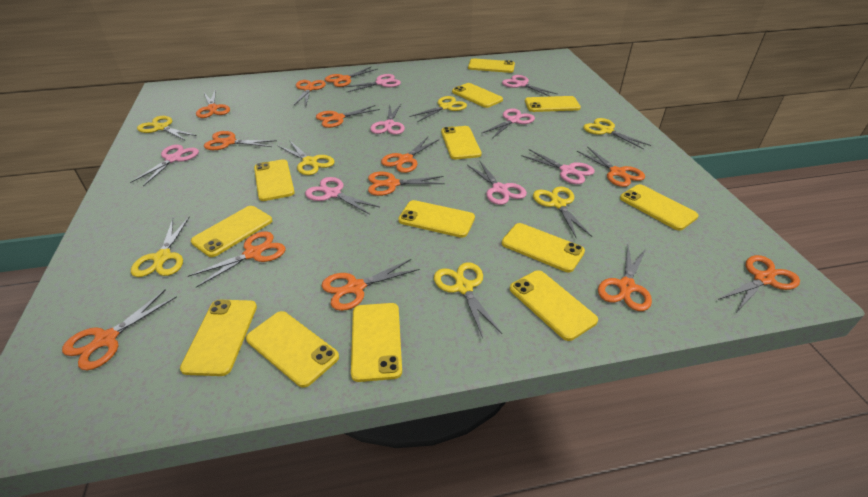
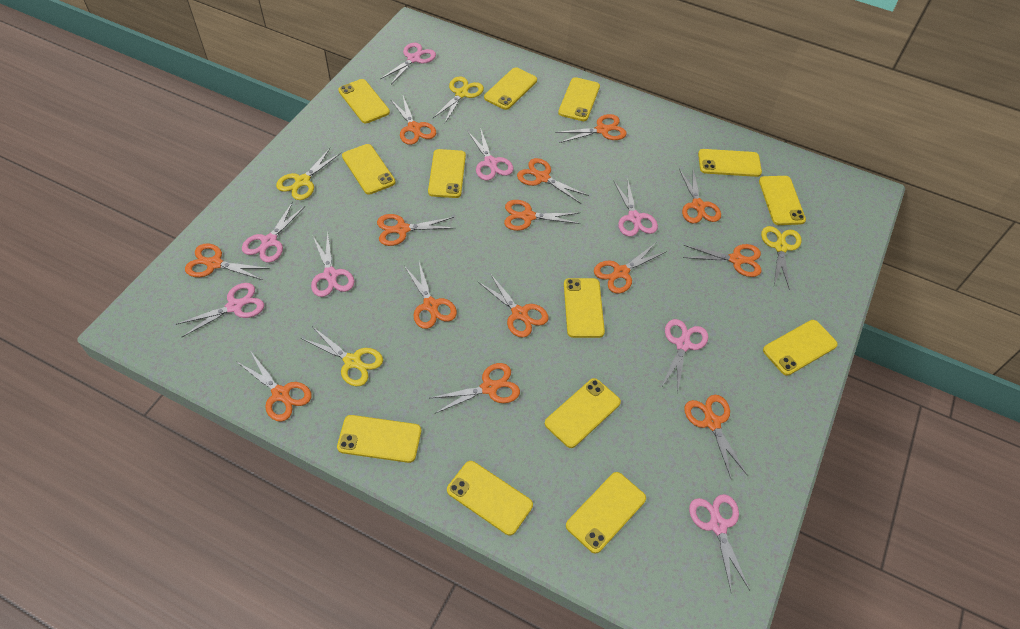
orange scissors: 13 -> 14
yellow scissors: 7 -> 4

